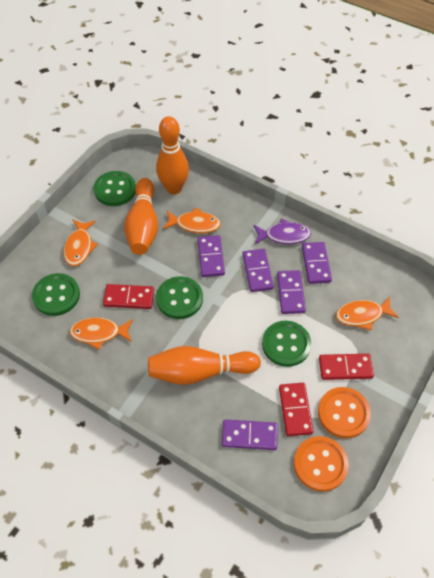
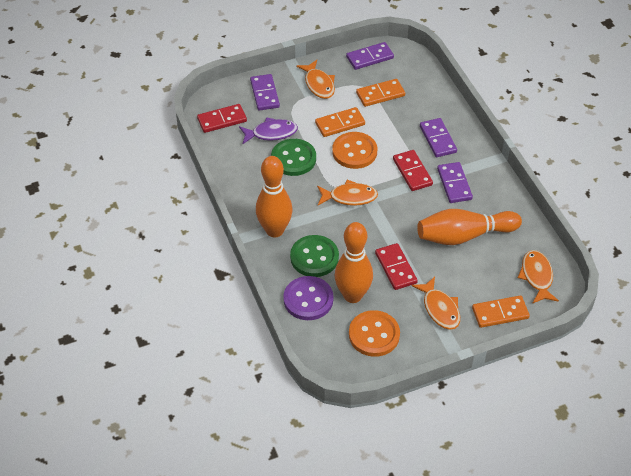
green button: 4 -> 2
orange domino: 0 -> 3
purple button: 0 -> 1
purple domino: 5 -> 4

